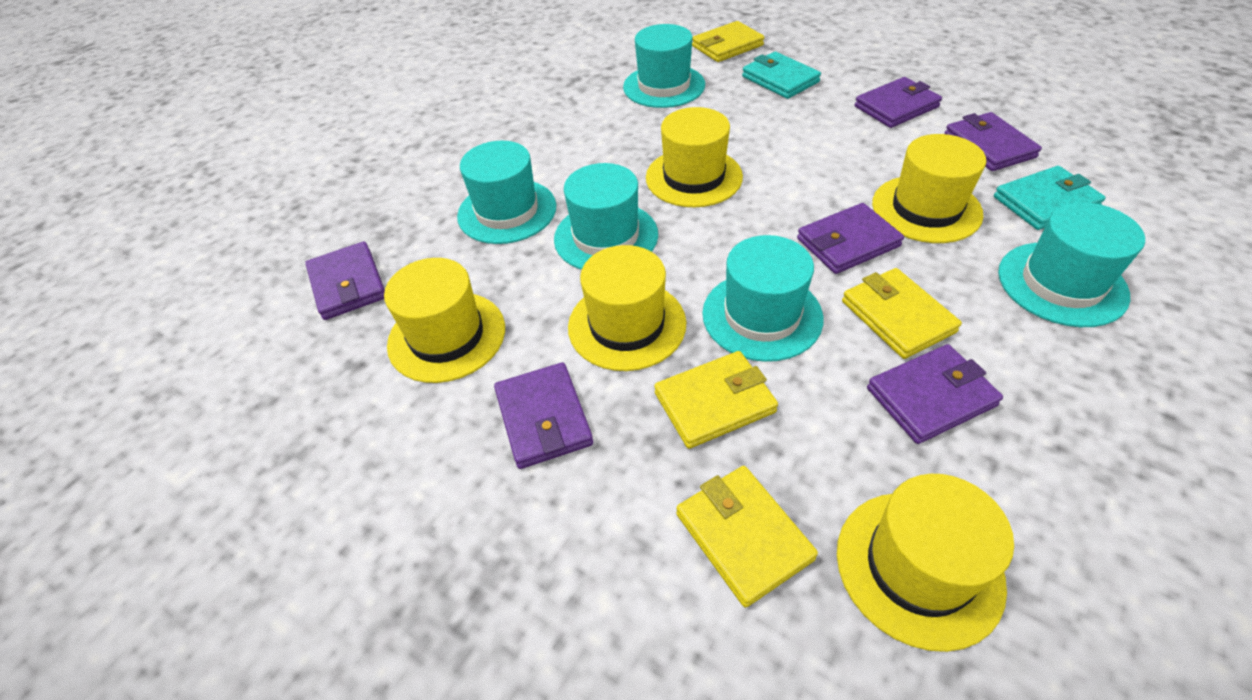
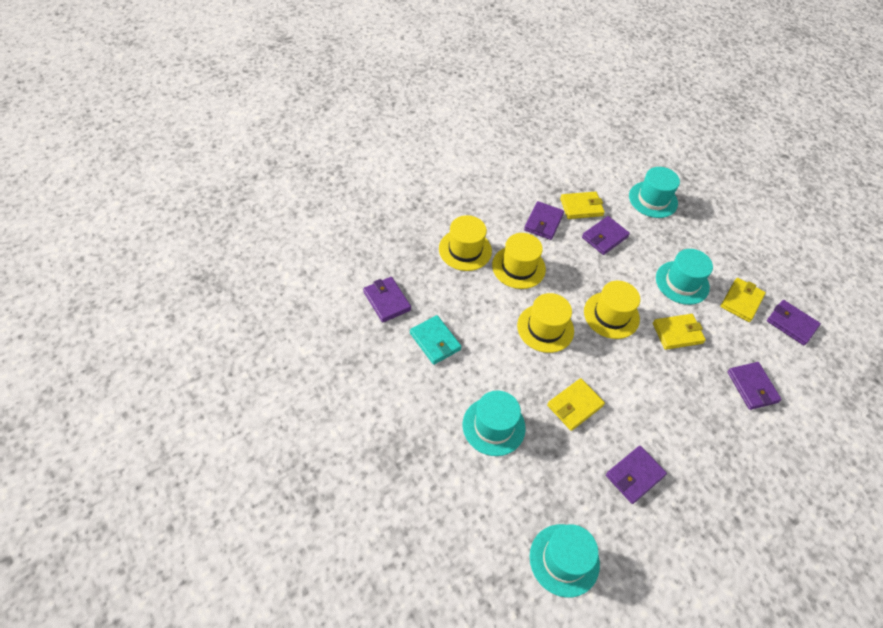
turquoise hat: 5 -> 4
turquoise wallet: 2 -> 1
yellow hat: 5 -> 4

